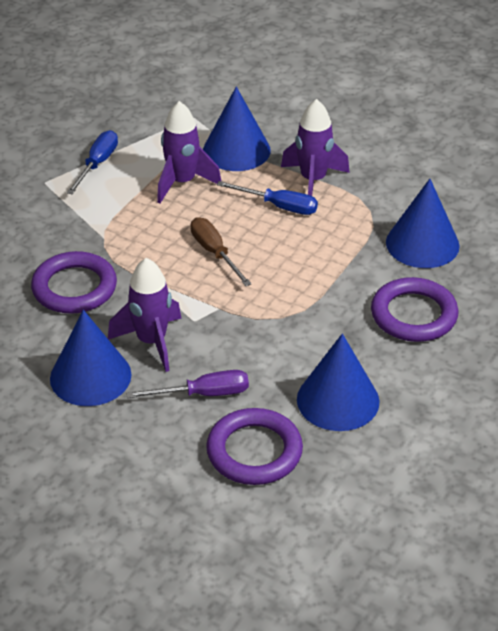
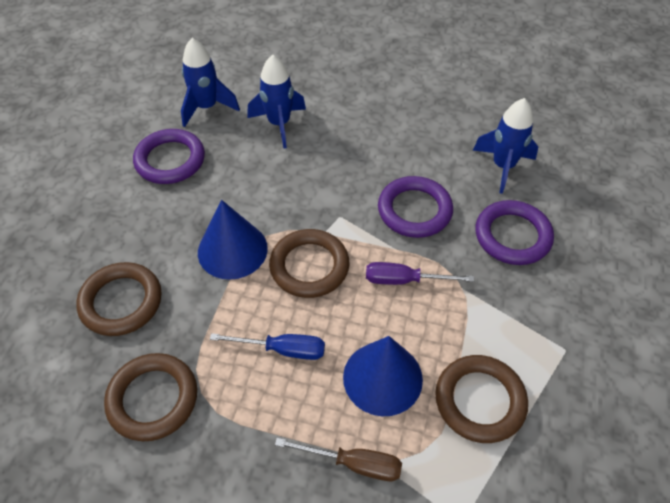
blue cone: 4 -> 2
blue rocket: 0 -> 3
blue screwdriver: 2 -> 1
brown ring: 0 -> 4
purple rocket: 3 -> 0

